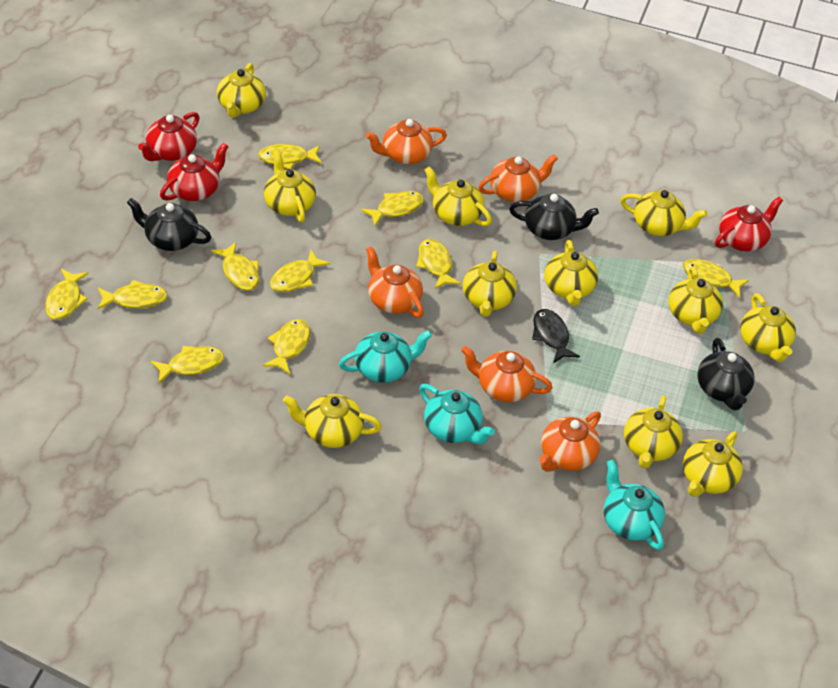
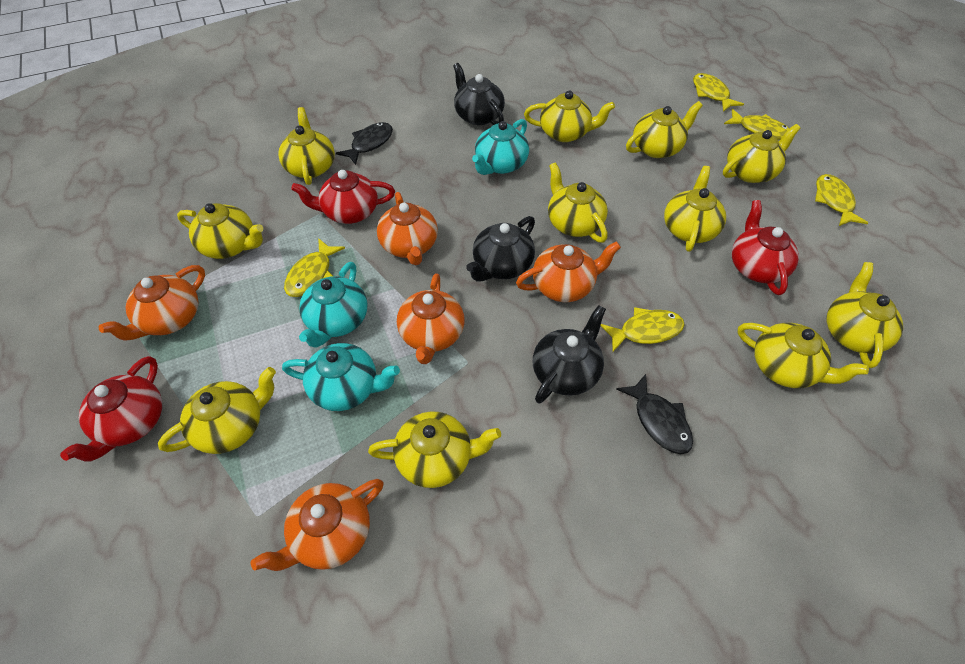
black fish: 1 -> 2
yellow fish: 10 -> 5

